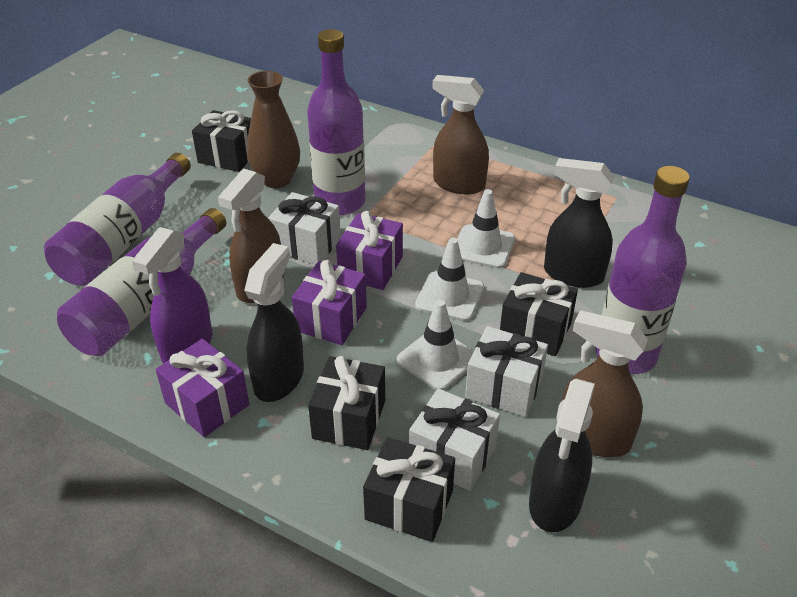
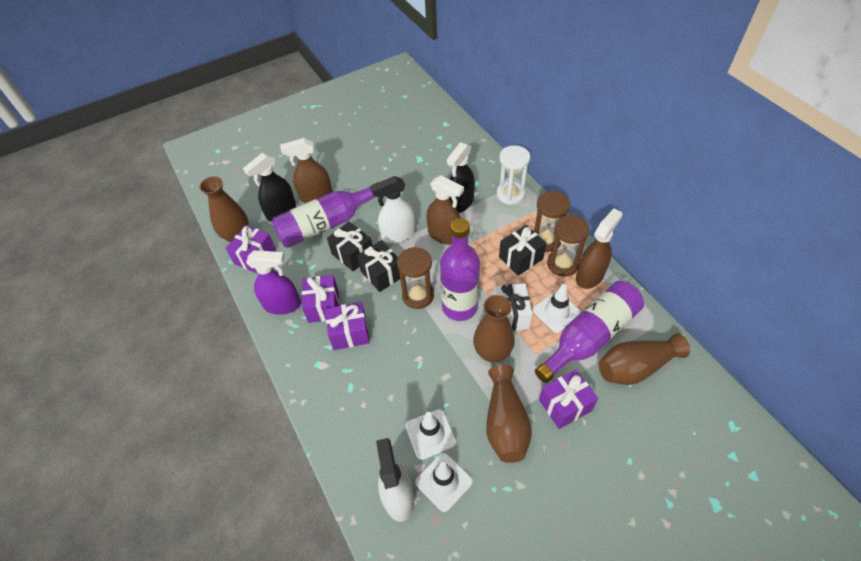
black gift: 4 -> 3
black spray bottle: 3 -> 2
brown hourglass: 0 -> 3
brown vase: 1 -> 4
purple bottle: 4 -> 3
purple gift: 3 -> 4
white gift: 3 -> 1
white hourglass: 0 -> 1
white spray bottle: 0 -> 2

